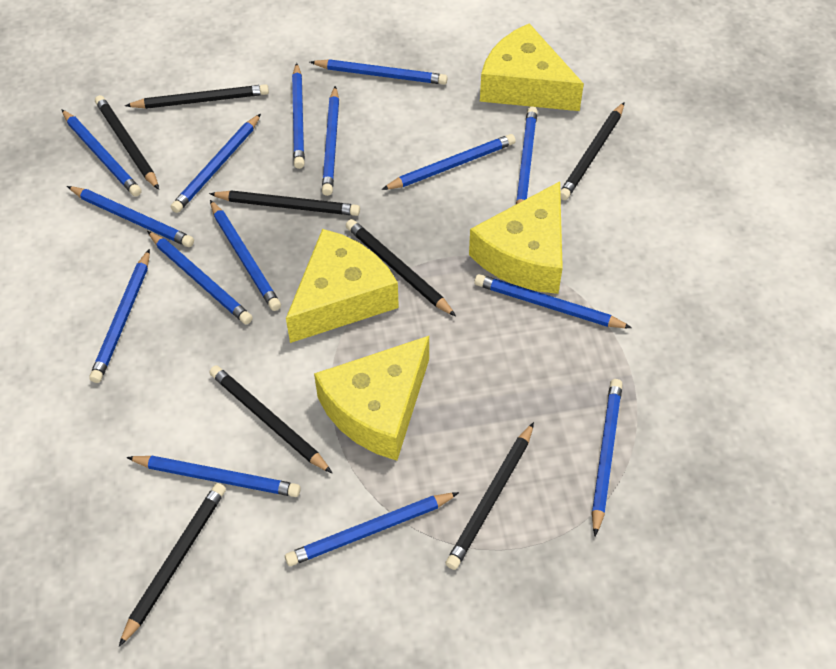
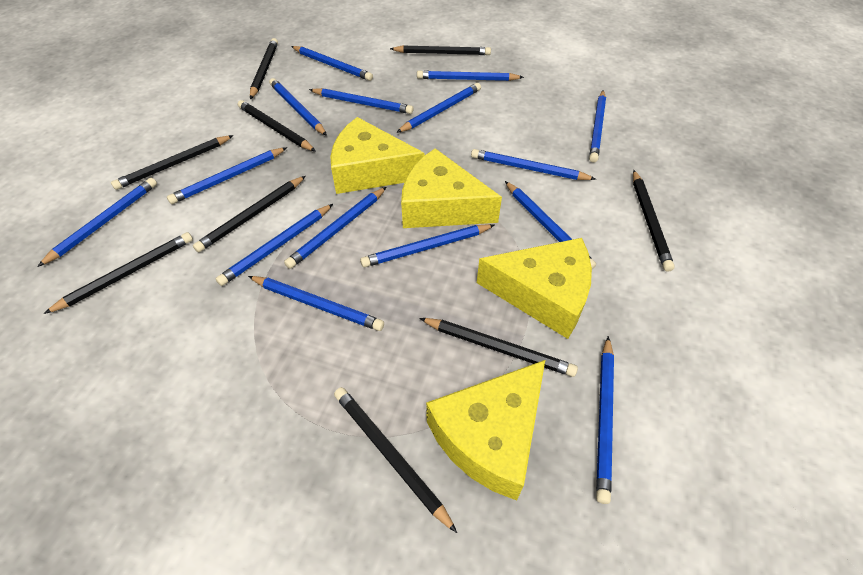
black pencil: 8 -> 9

